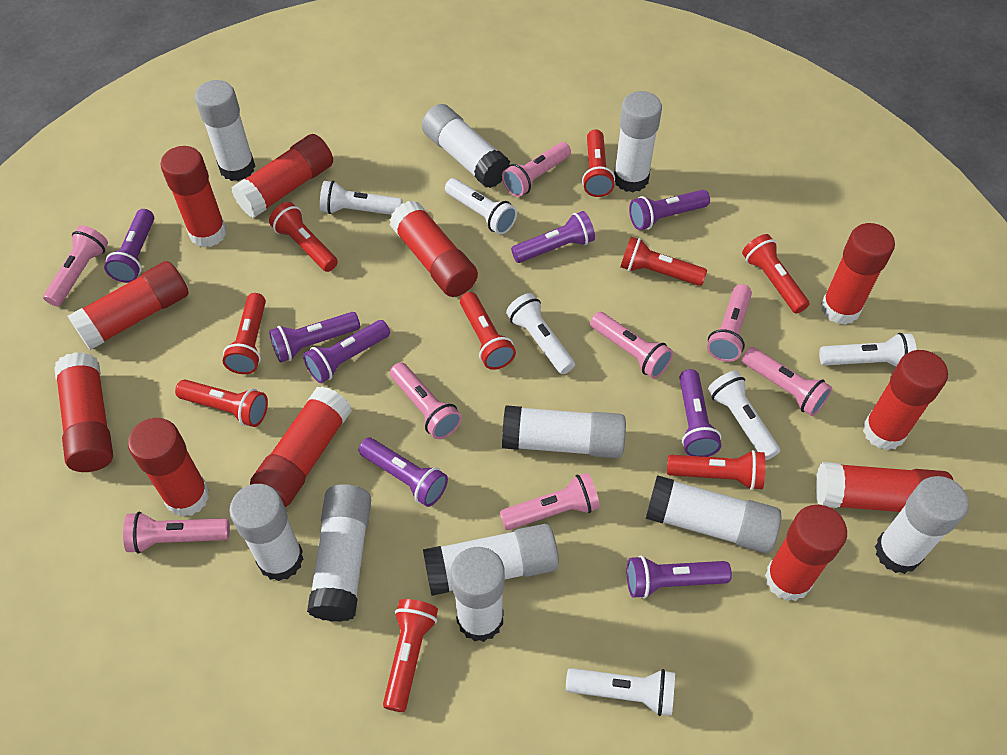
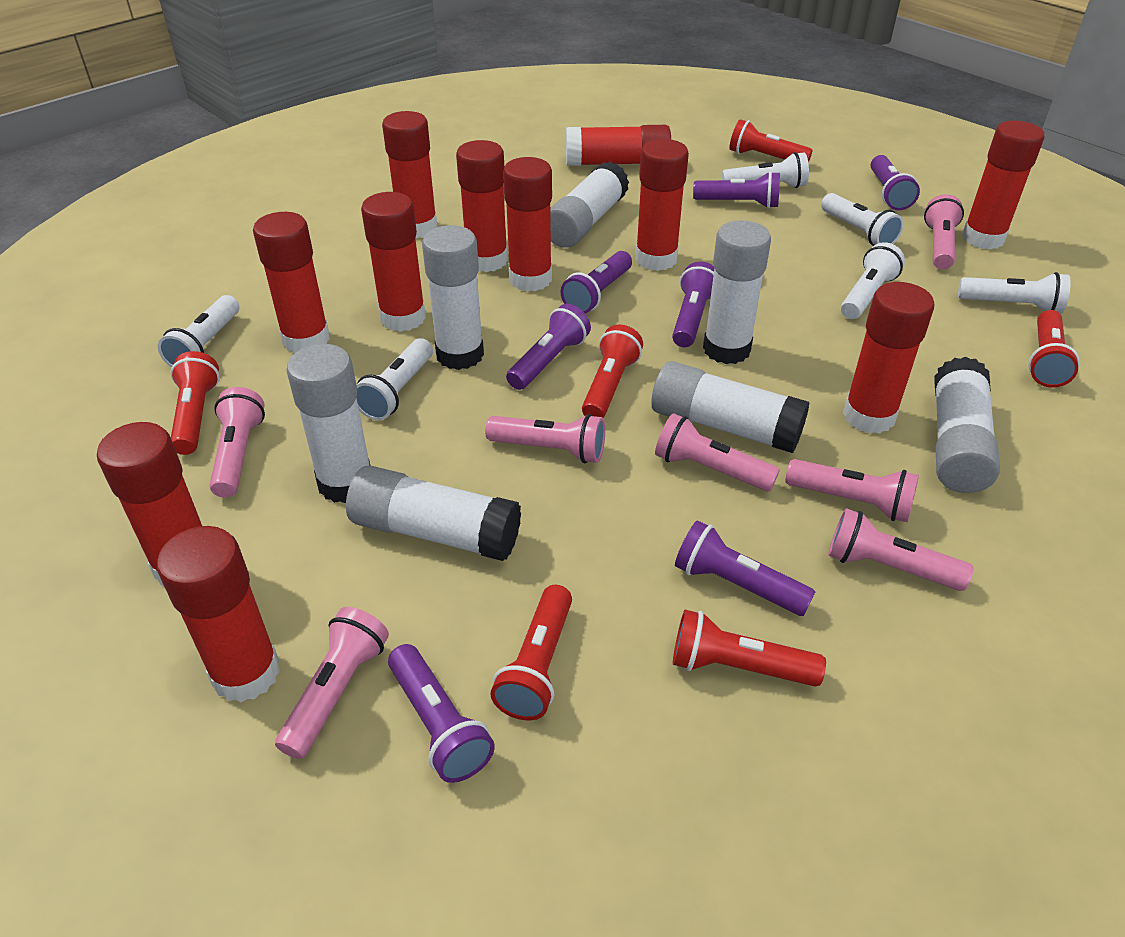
pink flashlight: 8 -> 7
purple flashlight: 8 -> 7
red flashlight: 9 -> 6
white glue stick: 10 -> 7

